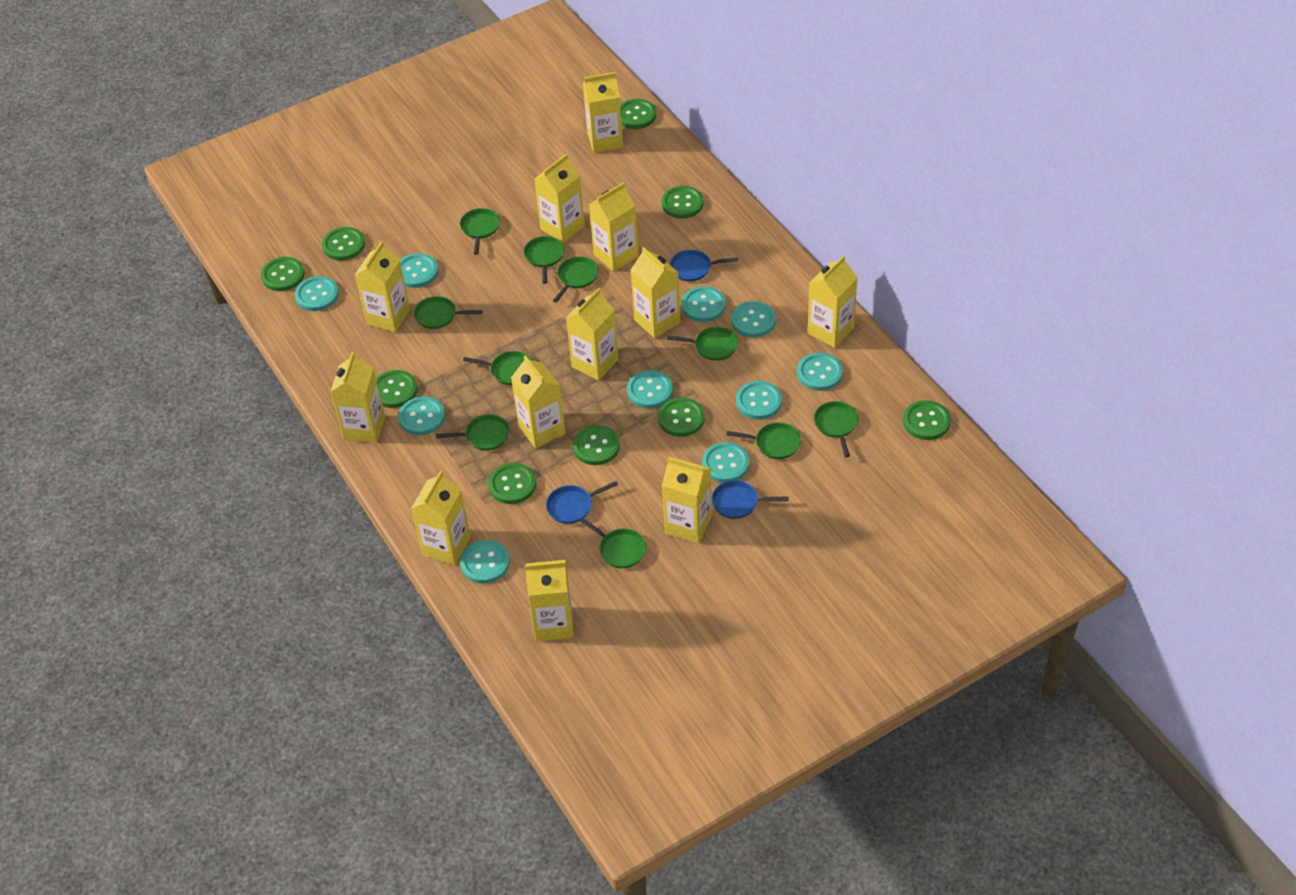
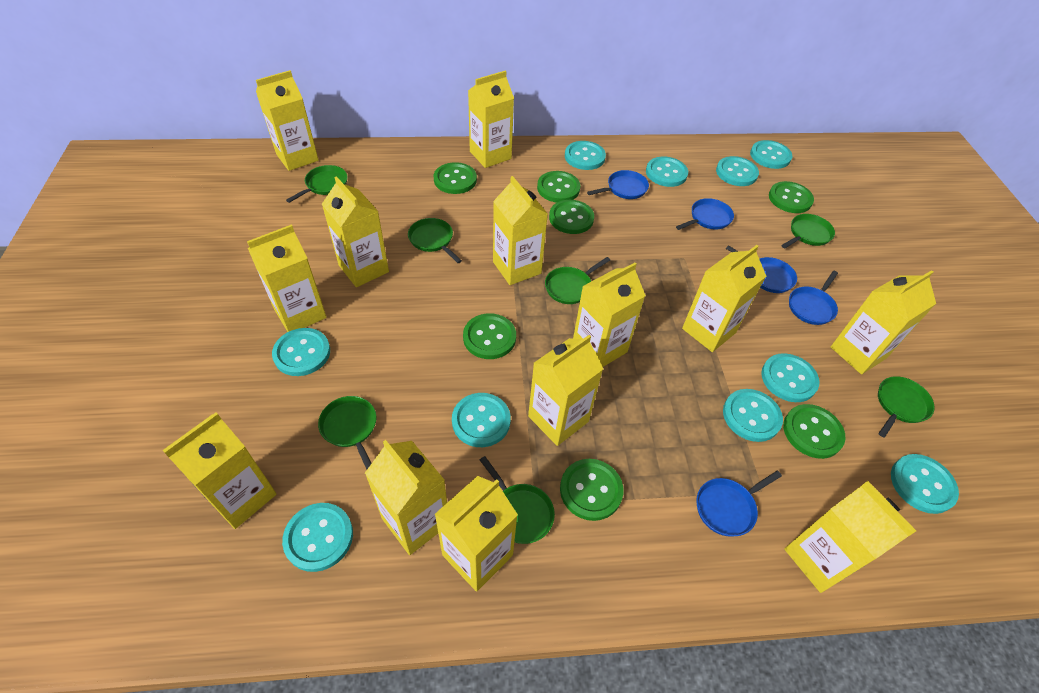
blue pan: 3 -> 5
green button: 9 -> 7
green pan: 10 -> 7
yellow carton: 12 -> 13

